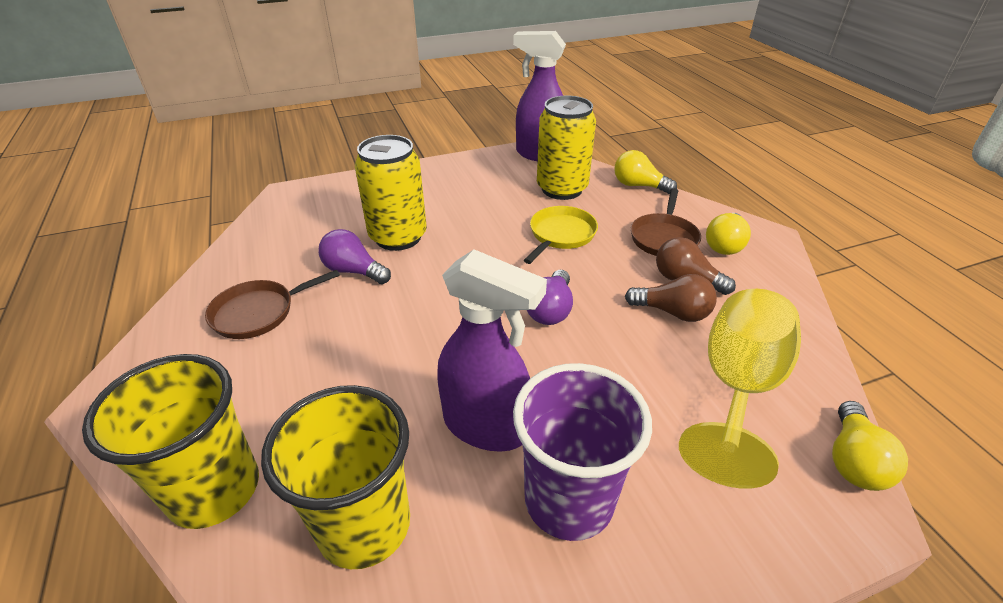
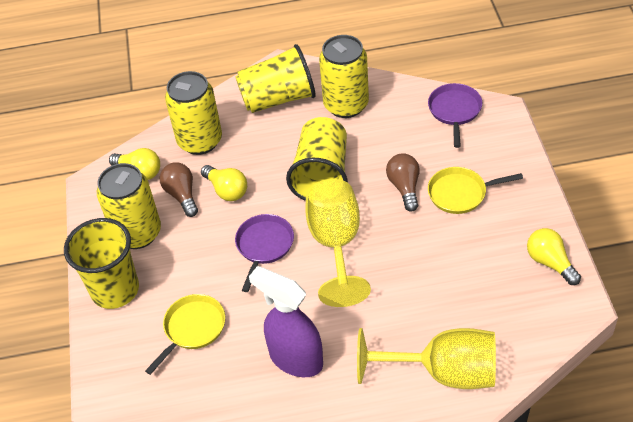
brown pan: 2 -> 0
purple cup: 1 -> 0
purple light bulb: 2 -> 0
purple pan: 0 -> 2
purple spray bottle: 2 -> 1
yellow can: 2 -> 3
yellow cup: 2 -> 3
yellow goblet: 1 -> 2
yellow pan: 1 -> 2

